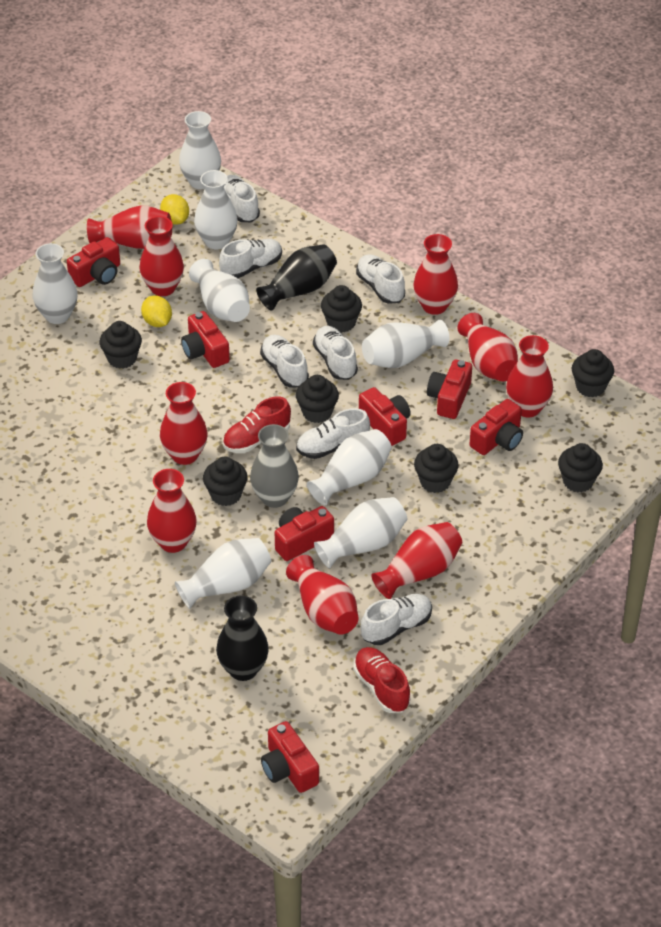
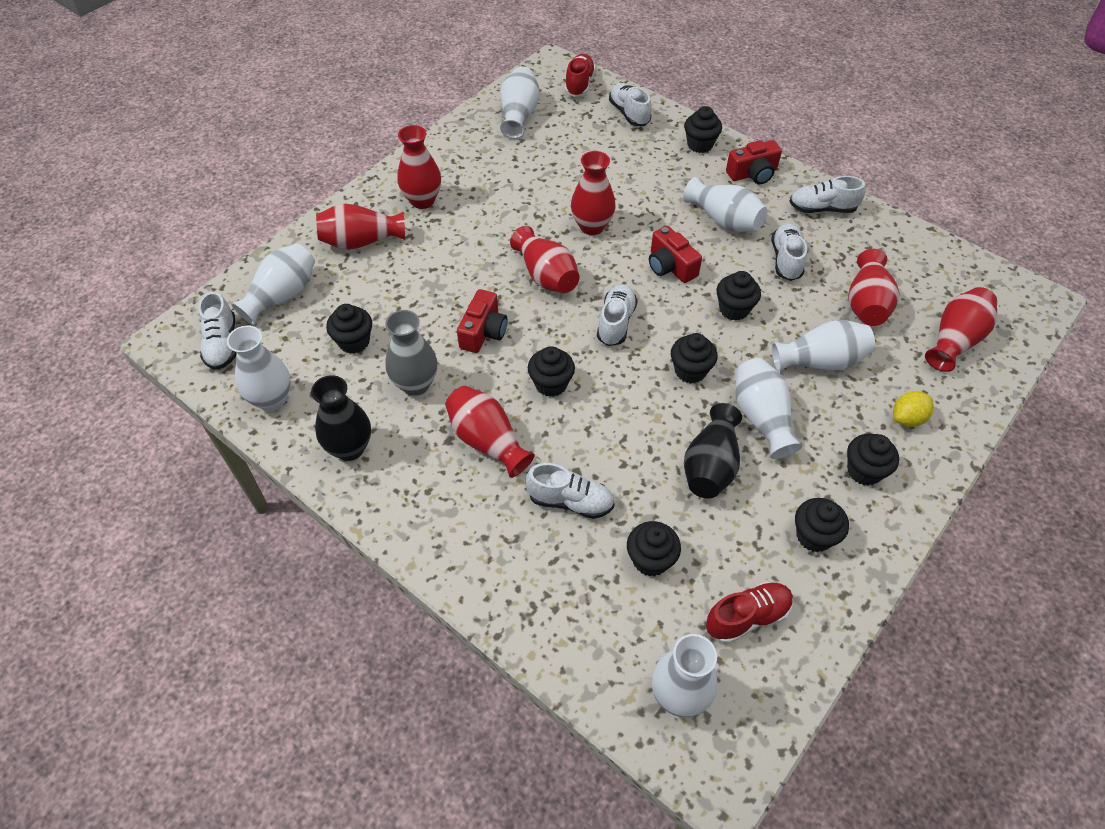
black cupcake: 7 -> 8
red camera: 7 -> 3
red vase: 9 -> 7
white shoe: 7 -> 6
white vase: 8 -> 7
yellow lemon: 2 -> 1

